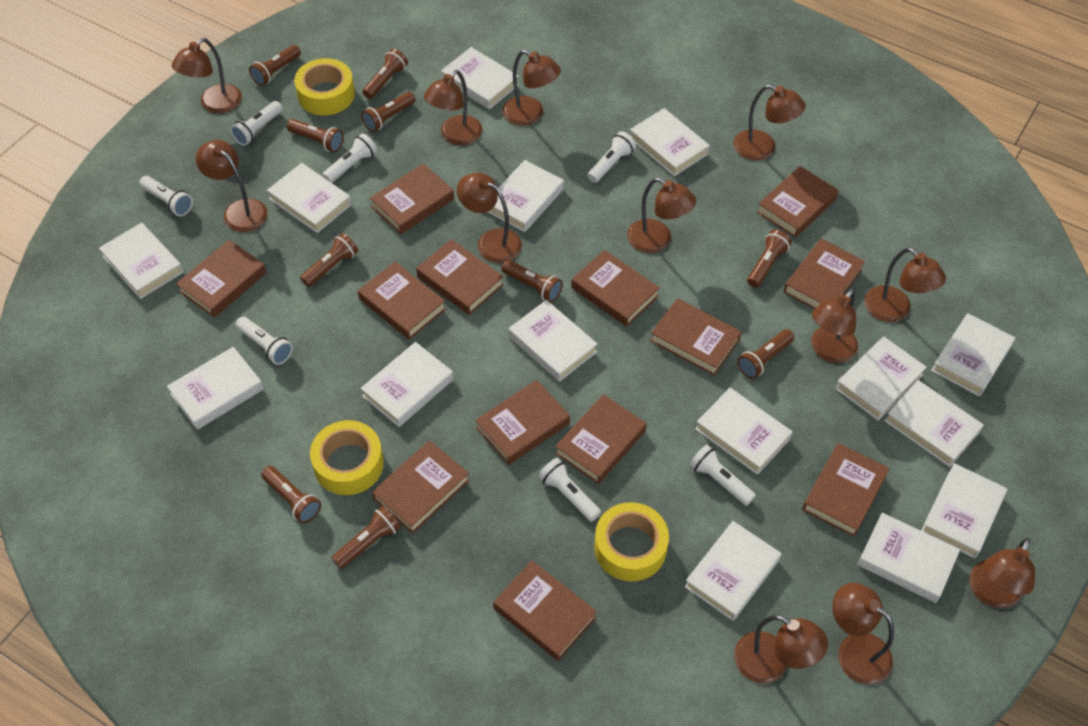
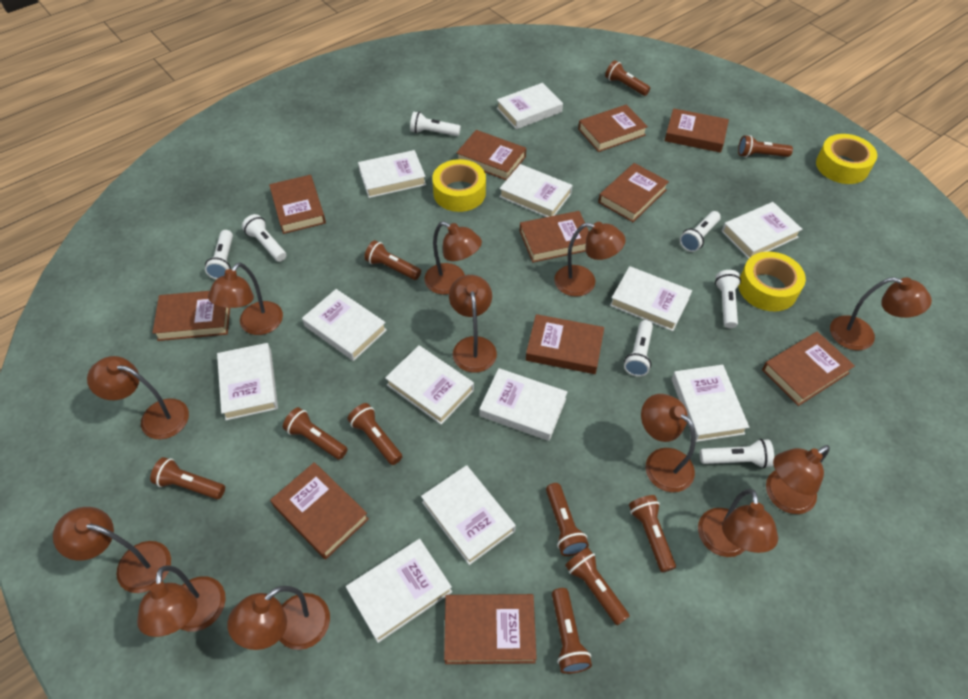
brown book: 13 -> 11
white book: 15 -> 12

